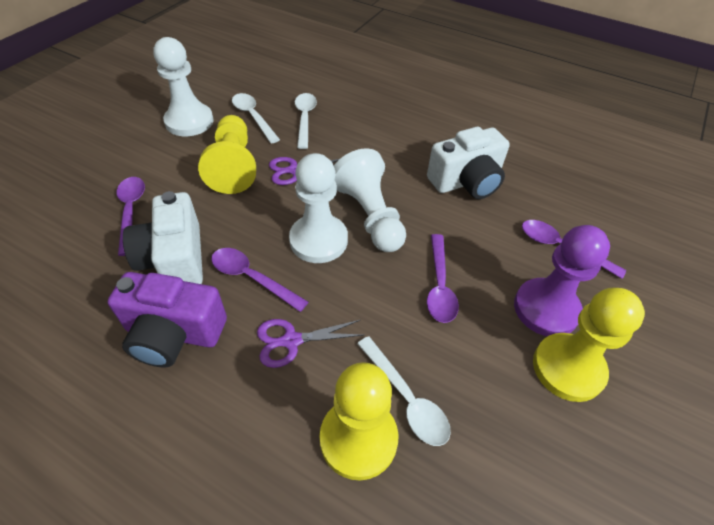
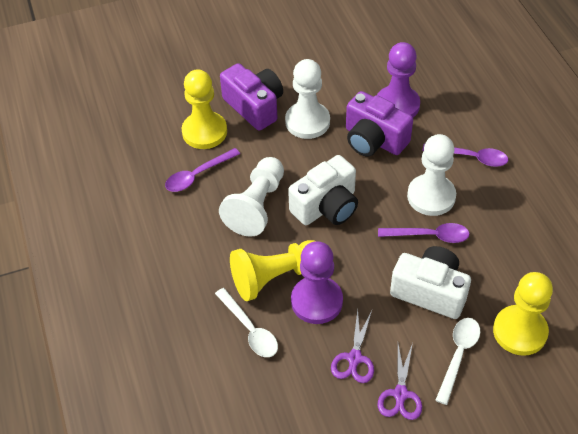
purple camera: 1 -> 2
purple pawn: 1 -> 2
purple spoon: 4 -> 3
white spoon: 3 -> 2

